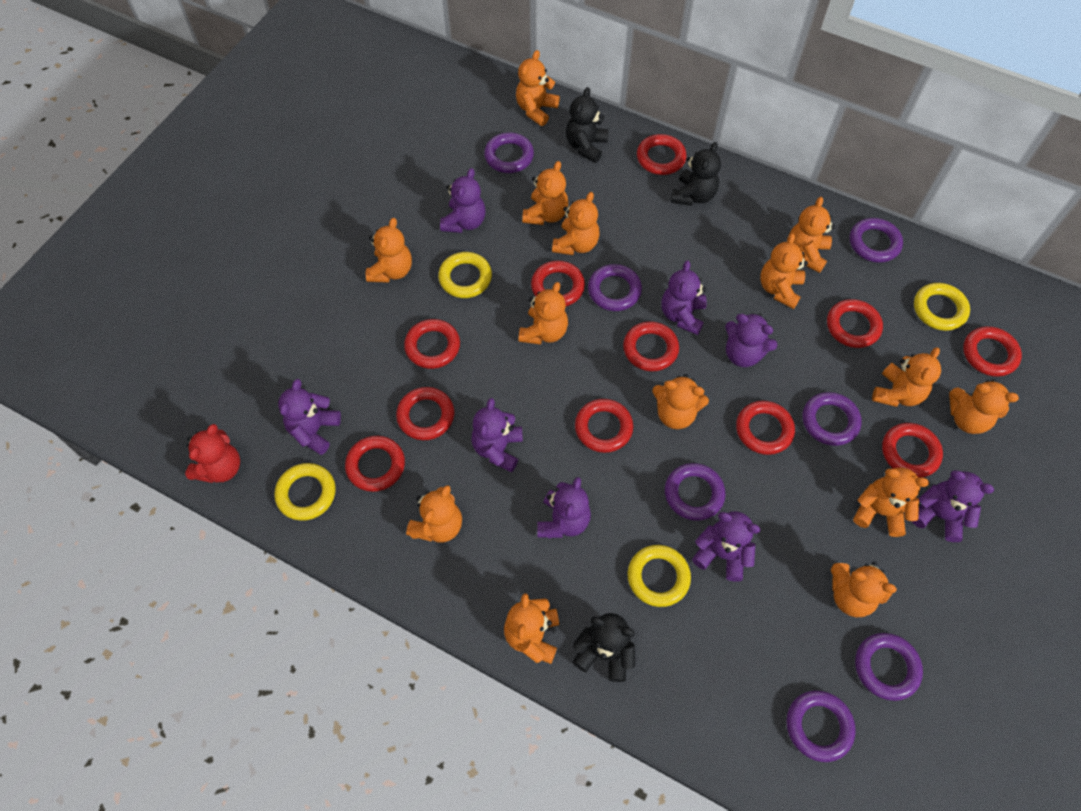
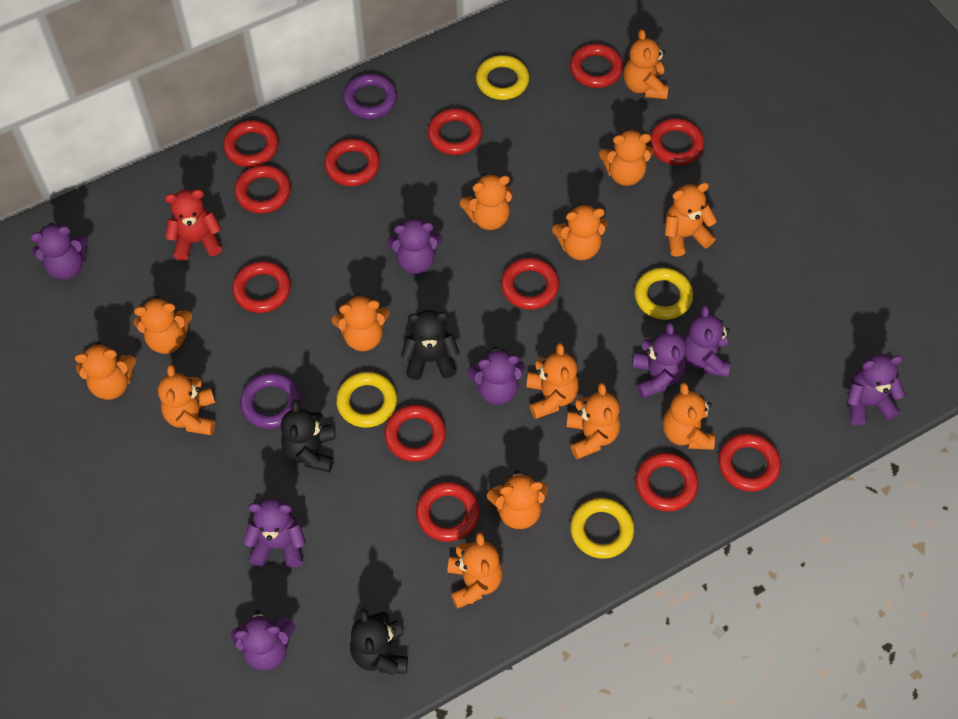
purple ring: 7 -> 2
red ring: 11 -> 12

